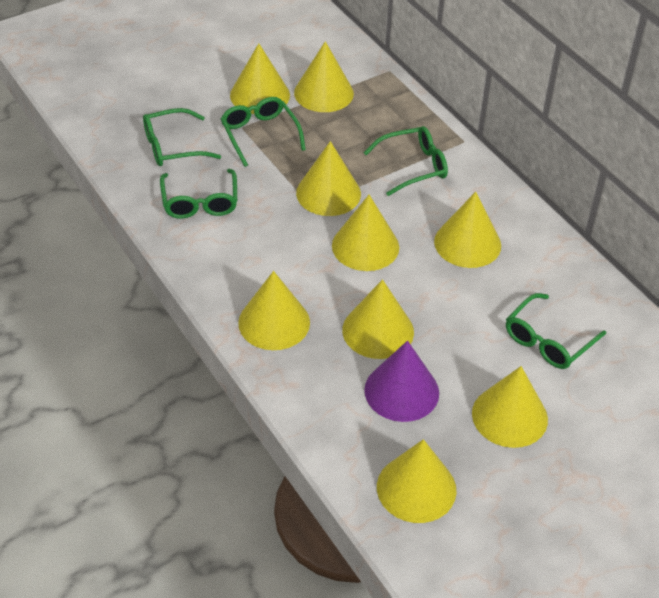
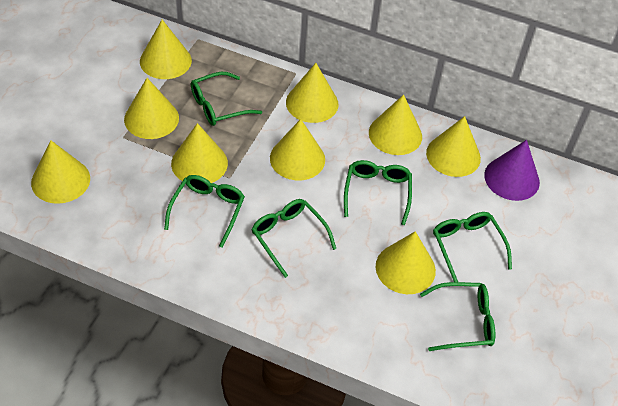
green glasses: 5 -> 6

